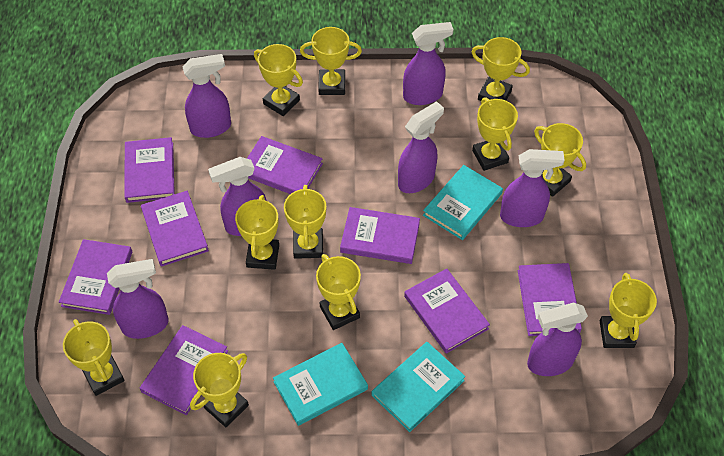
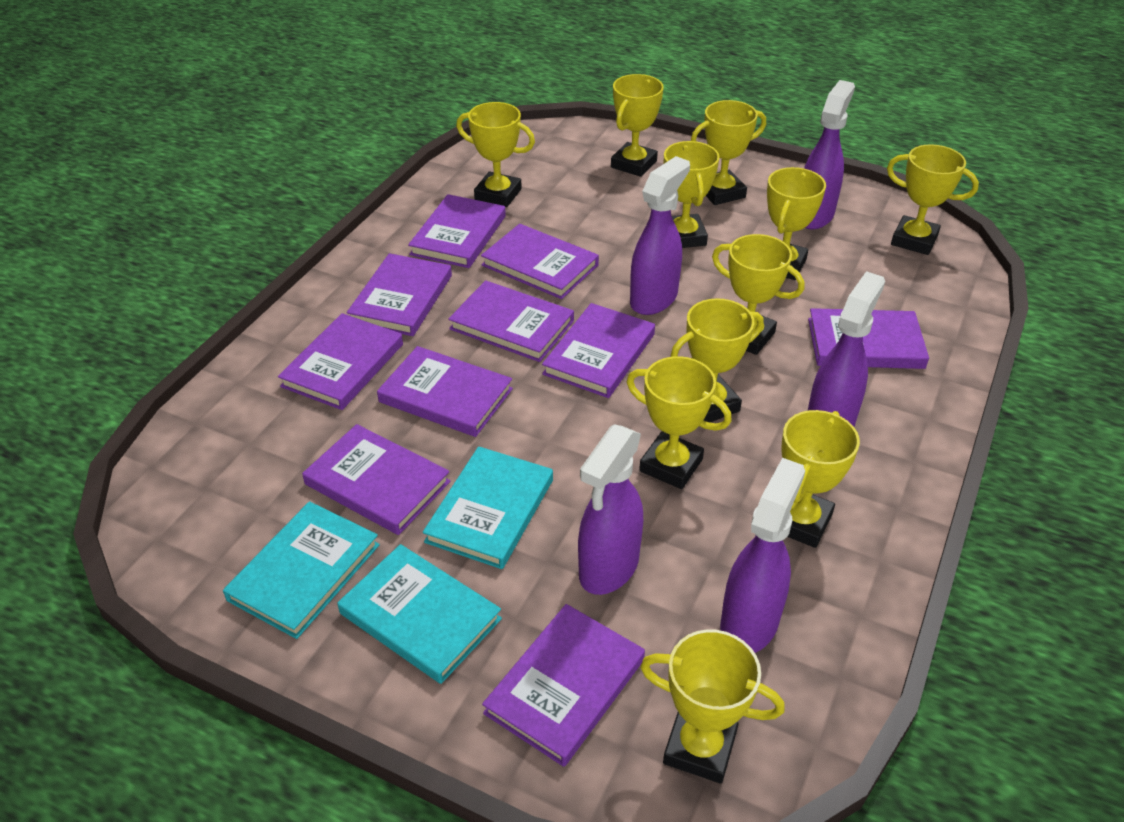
purple book: 8 -> 10
purple spray bottle: 7 -> 5

